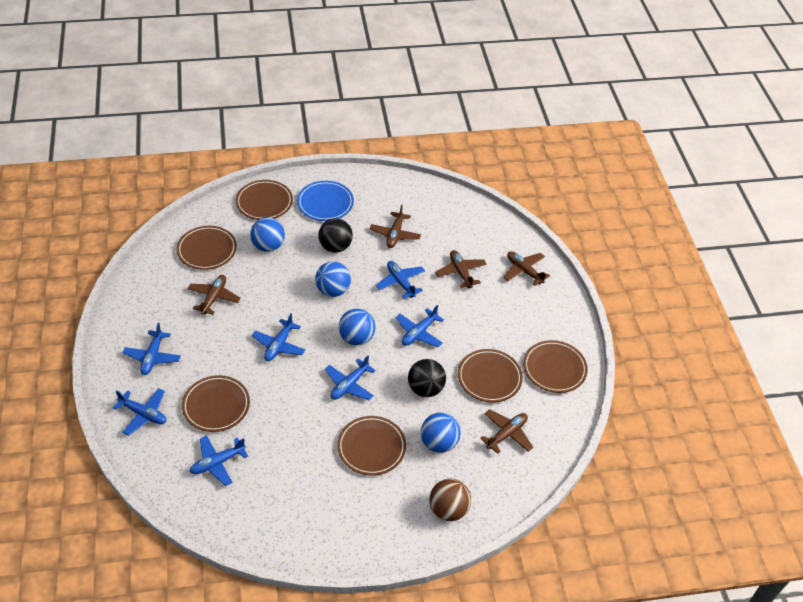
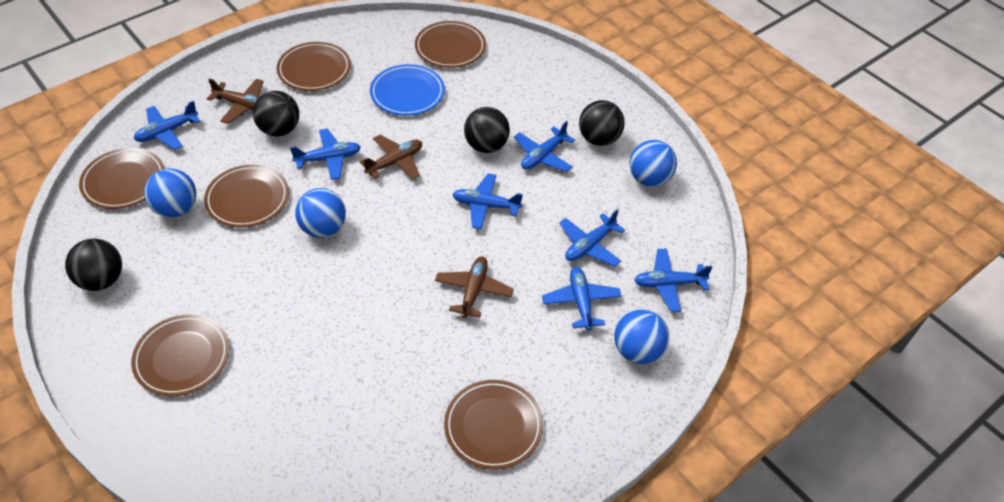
black ball: 2 -> 4
brown ball: 1 -> 0
brown plane: 5 -> 3

